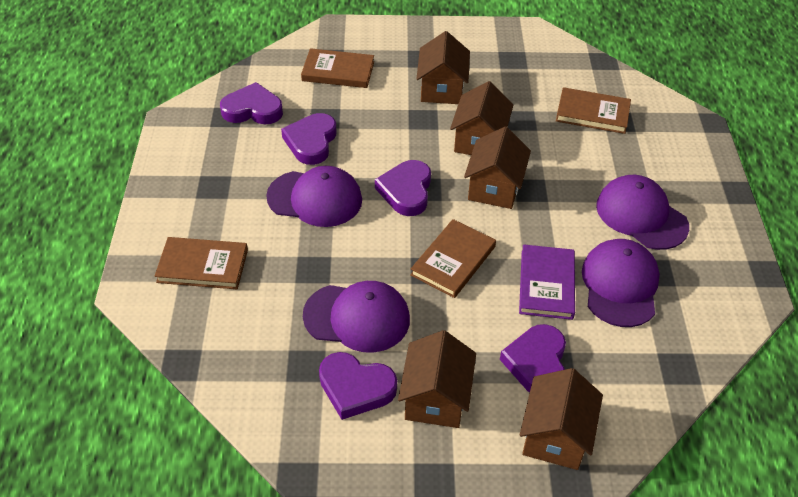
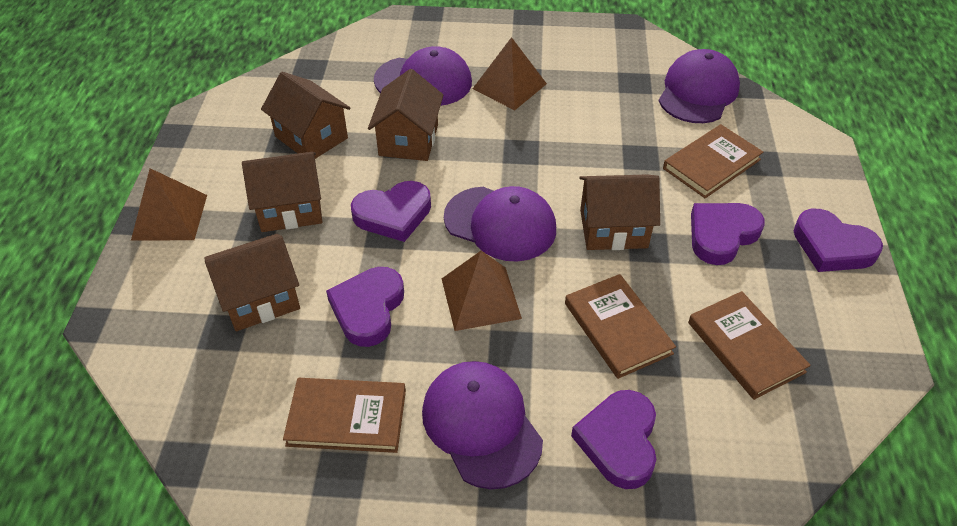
brown pyramid: 0 -> 3
purple book: 1 -> 0

